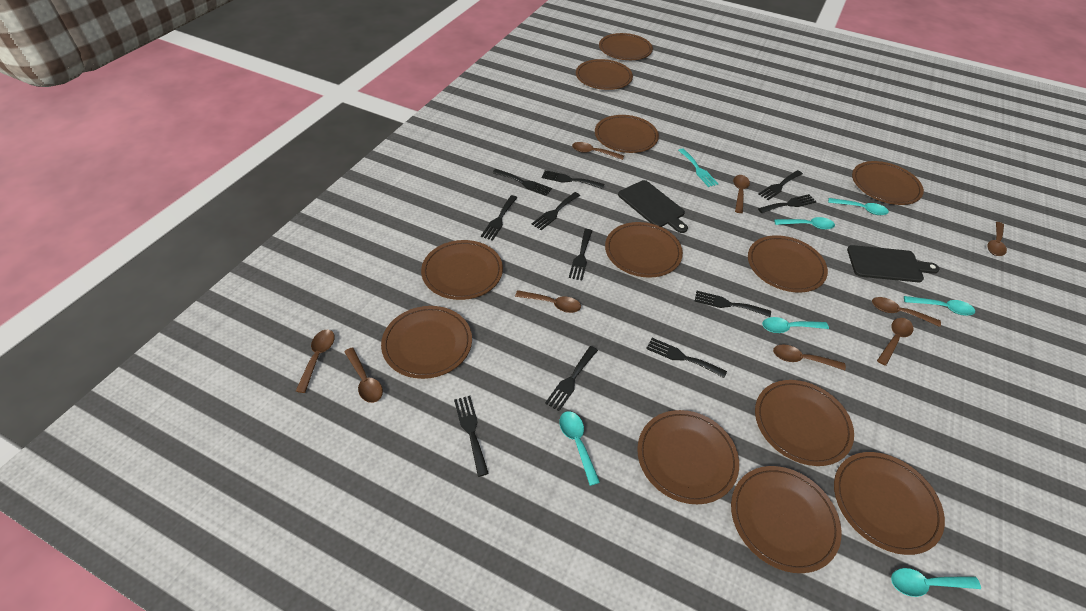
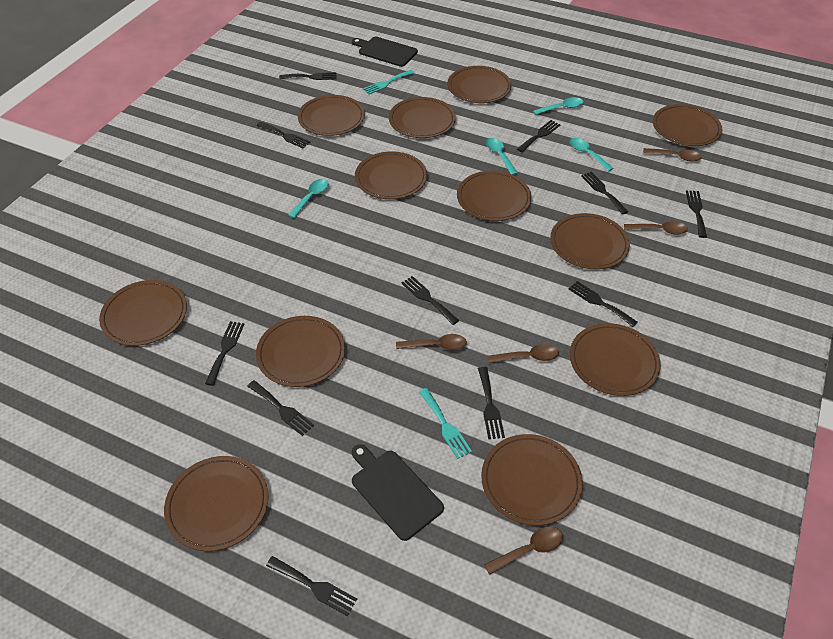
brown spoon: 9 -> 5
turquoise fork: 1 -> 2
turquoise spoon: 6 -> 4

